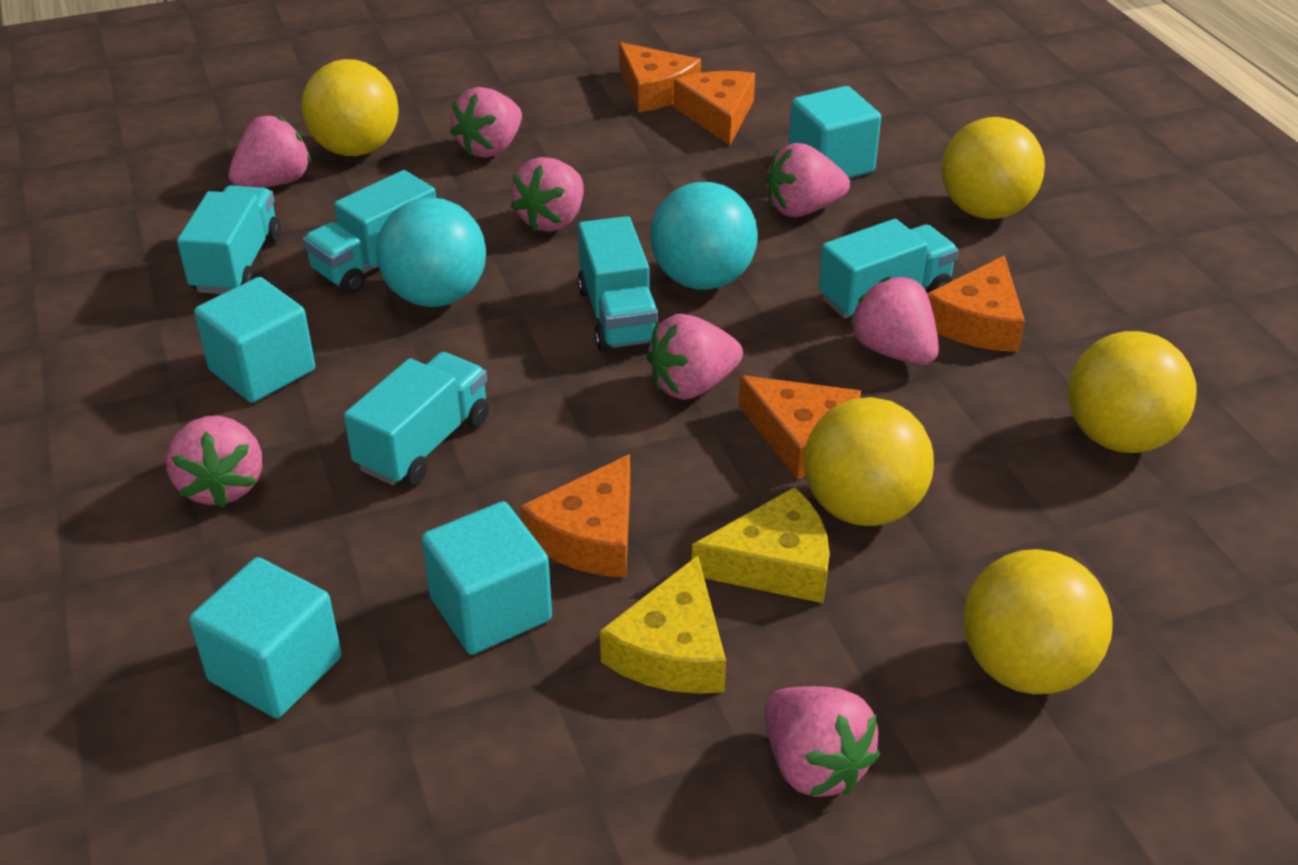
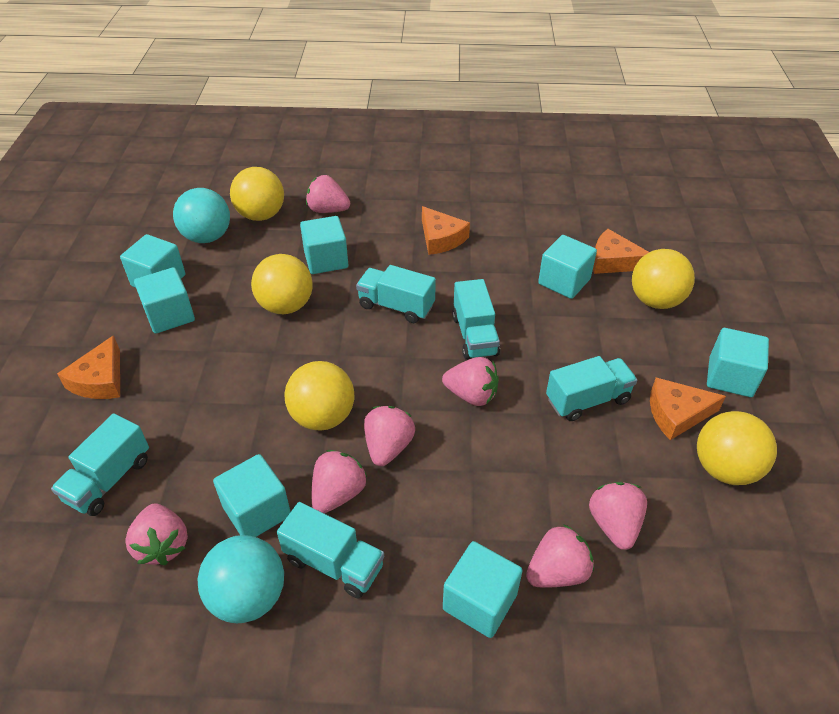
orange cheese: 5 -> 4
pink strawberry: 8 -> 7
turquoise cube: 4 -> 7
yellow cheese: 2 -> 0

